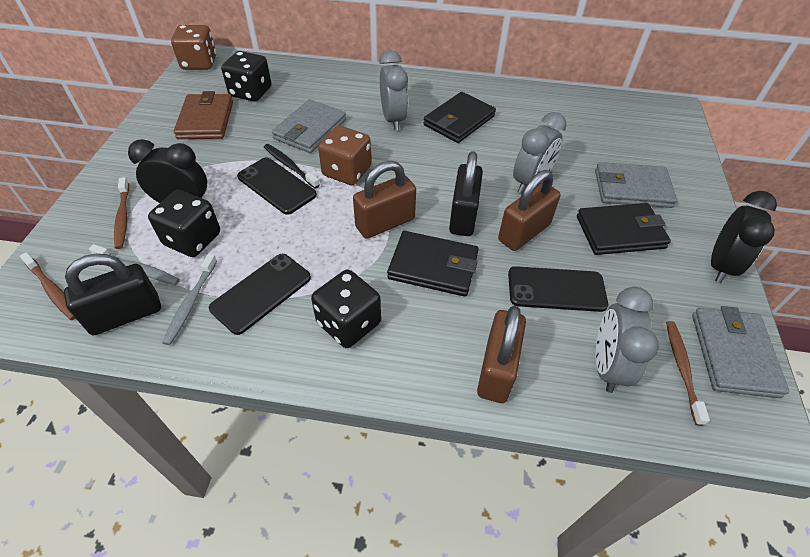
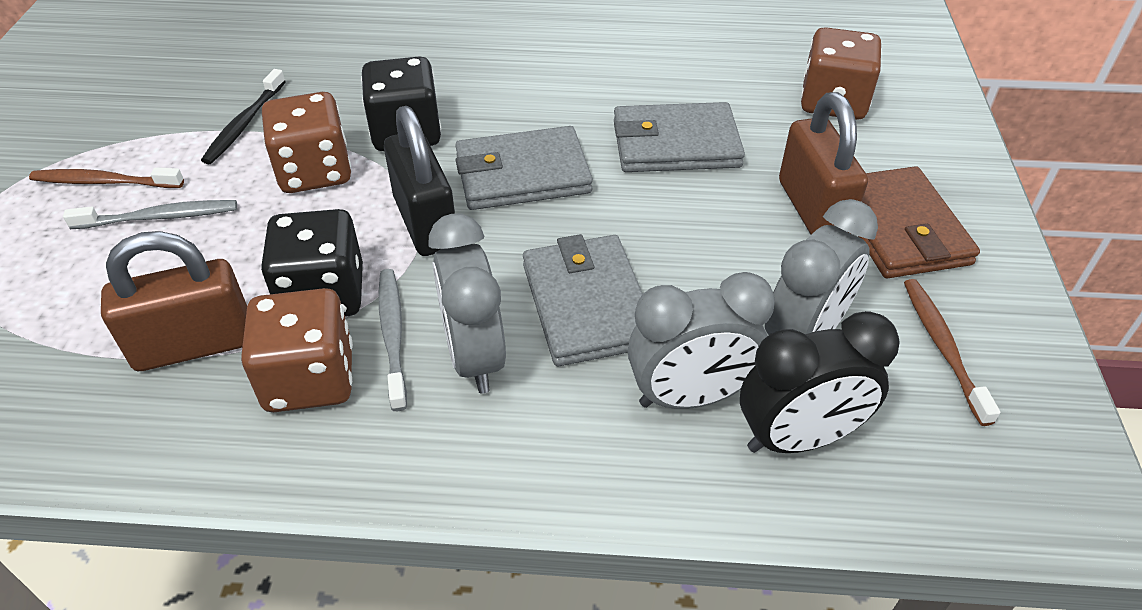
black clock: 2 -> 1
black dice: 3 -> 2
black padlock: 2 -> 1
black phone: 3 -> 0
black wallet: 3 -> 0
brown dice: 2 -> 3
brown padlock: 3 -> 2
brown toothbrush: 3 -> 2

